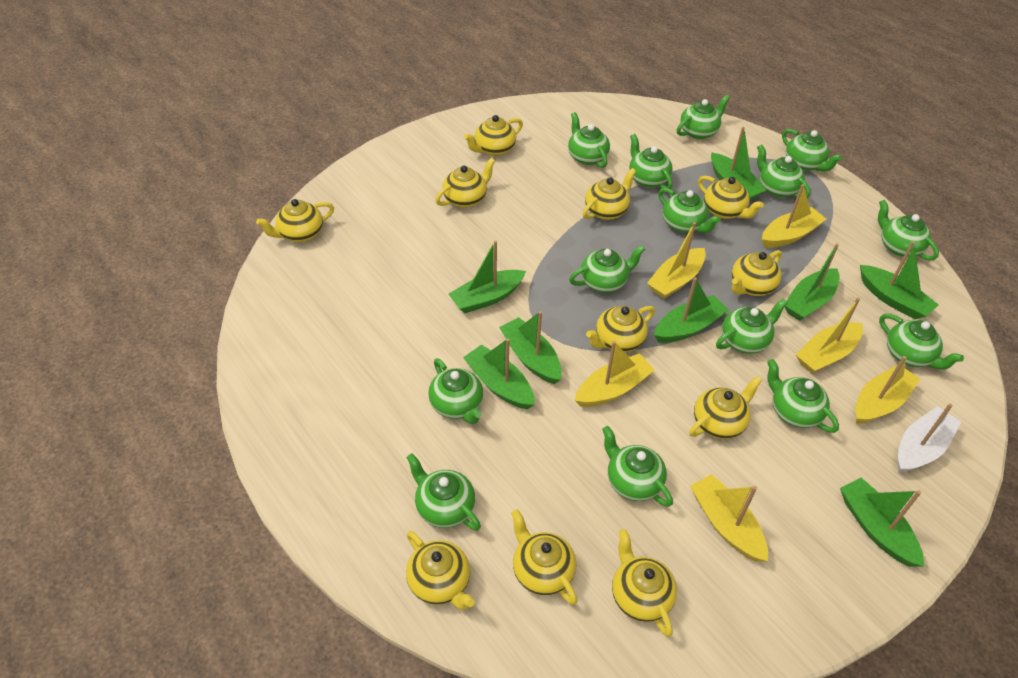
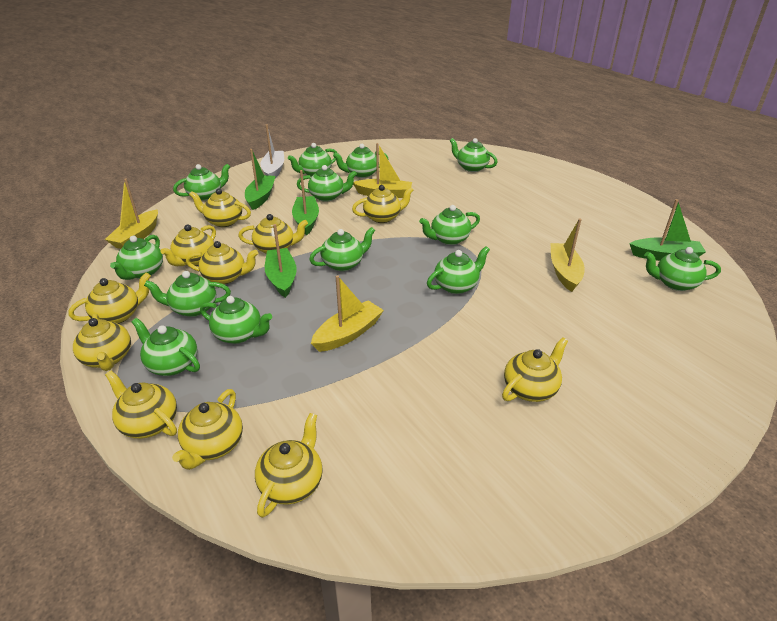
green boat: 8 -> 4
green teapot: 14 -> 13
yellow boat: 6 -> 4

